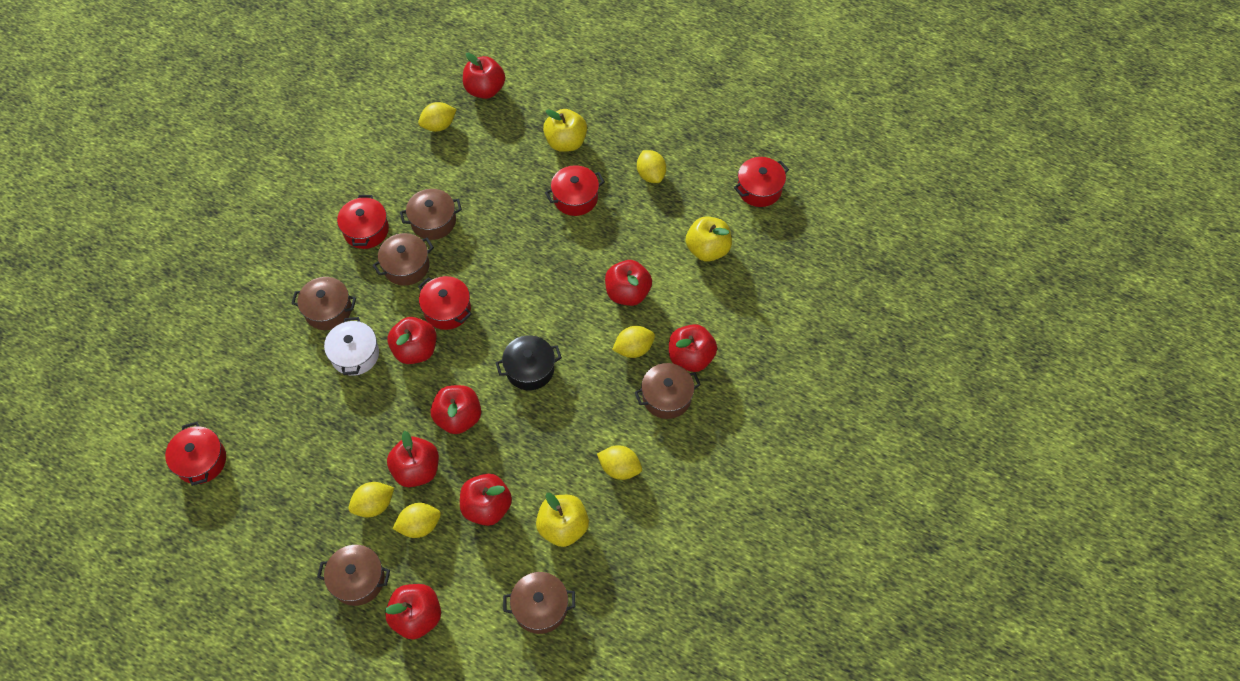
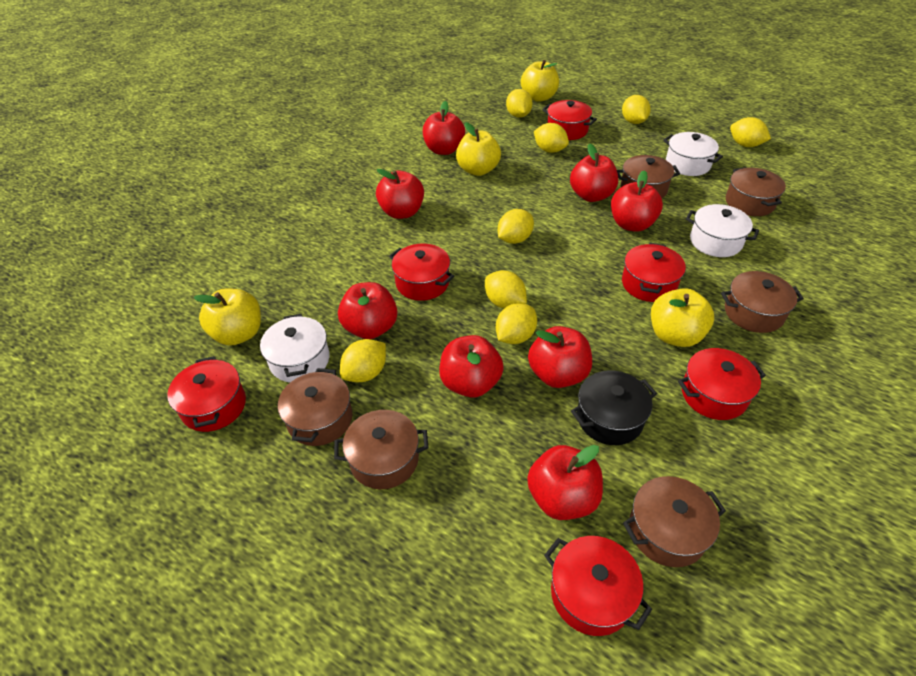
red pot: 5 -> 6
white pot: 1 -> 3
yellow apple: 3 -> 4
yellow lemon: 6 -> 8

